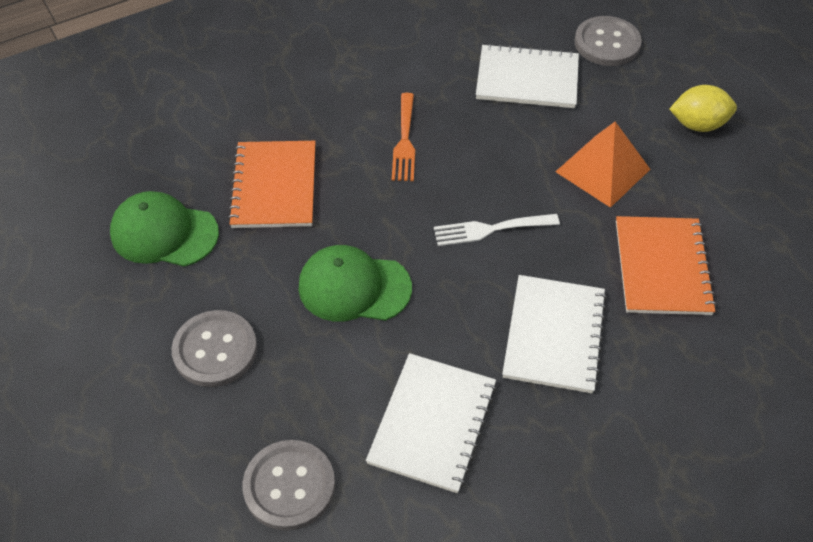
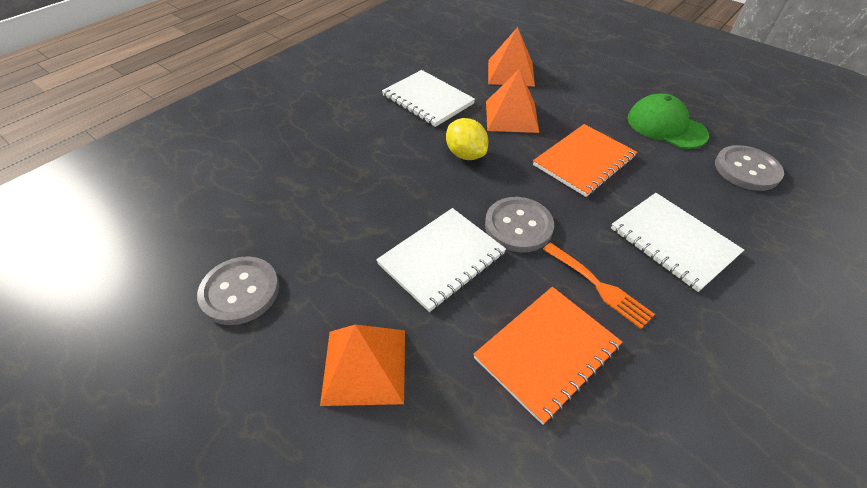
green cap: 2 -> 1
orange pyramid: 1 -> 3
white fork: 1 -> 0

